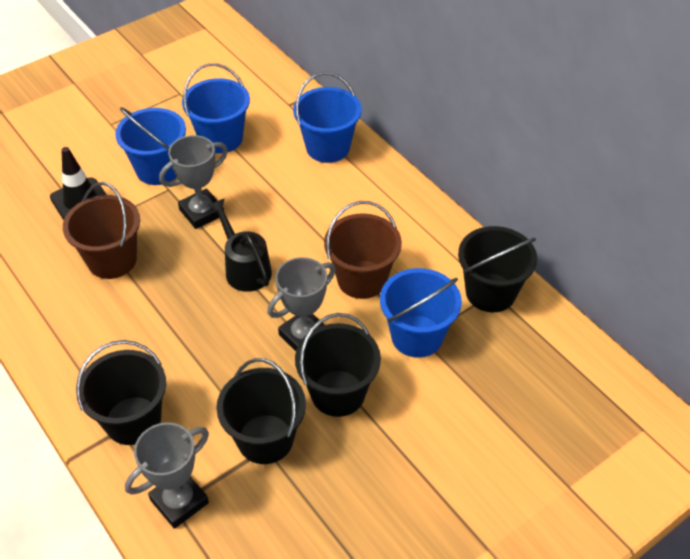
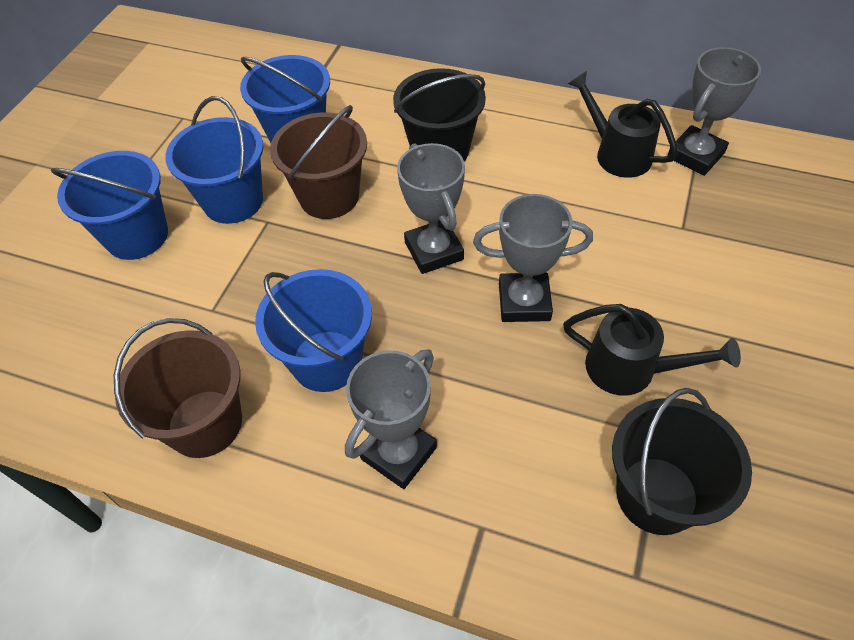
black bucket: 4 -> 2
black traffic cone: 1 -> 0
black watering can: 1 -> 2
grey trophy: 3 -> 4

